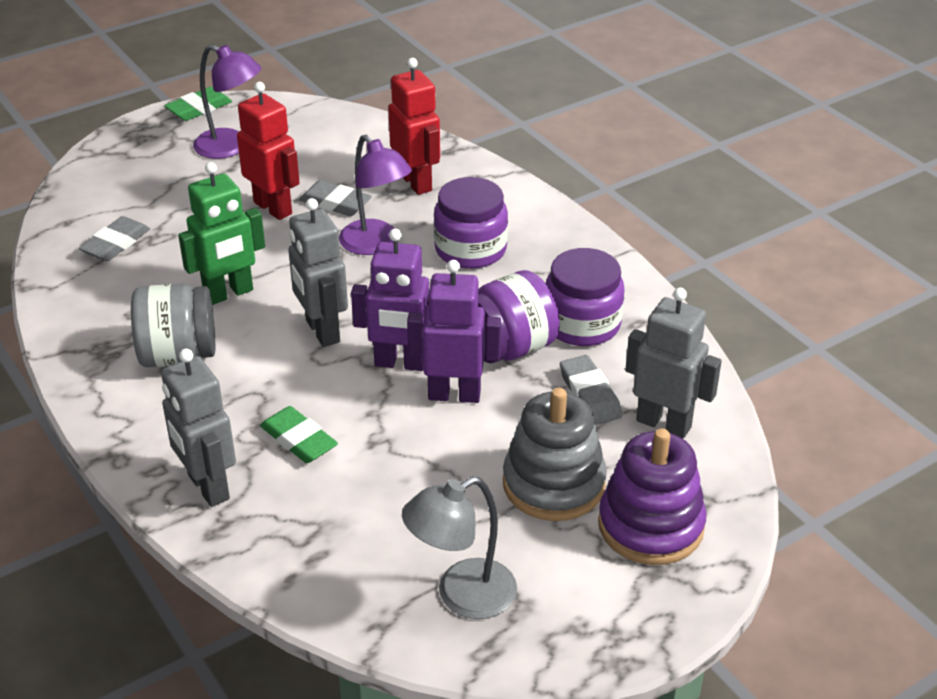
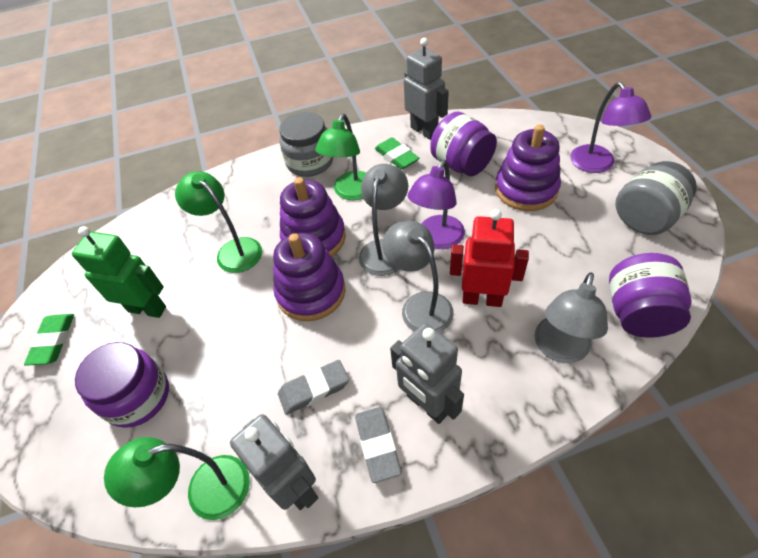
green lamp: 0 -> 3
grey eraser: 3 -> 2
grey jar: 1 -> 2
grey lamp: 1 -> 3
grey stacking toy: 1 -> 0
purple robot: 2 -> 0
purple stacking toy: 1 -> 3
red robot: 2 -> 1

